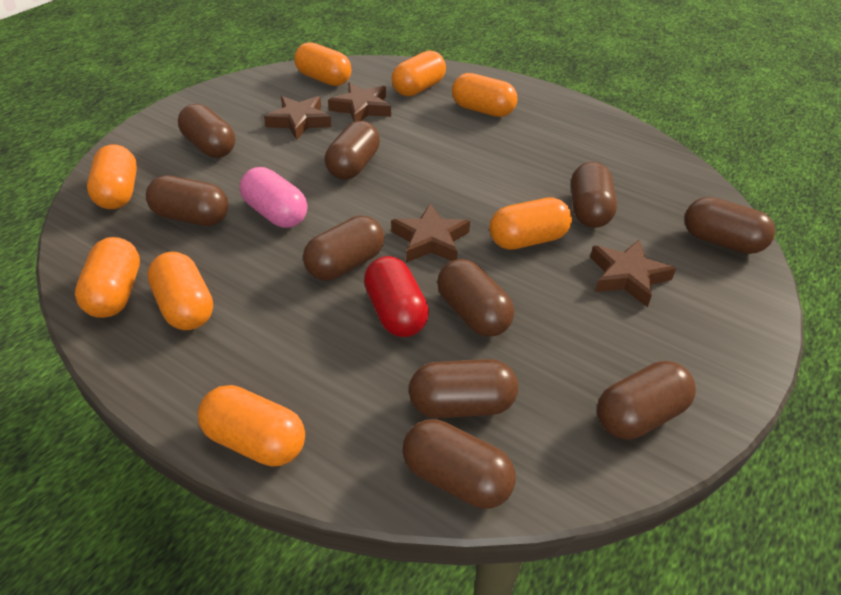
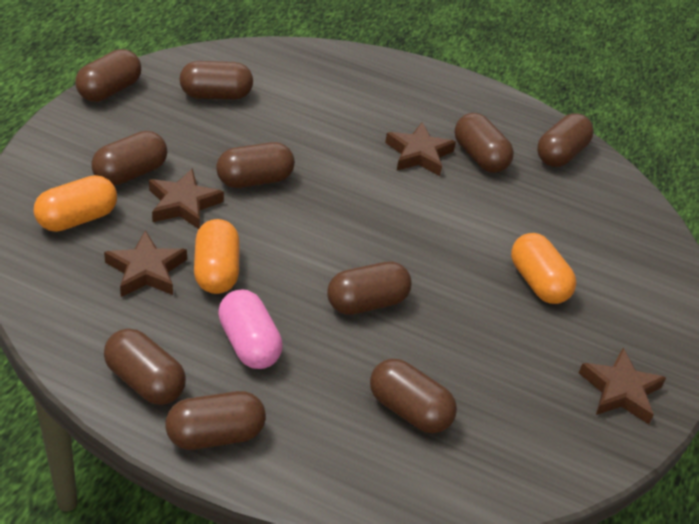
orange capsule: 8 -> 3
red capsule: 1 -> 0

